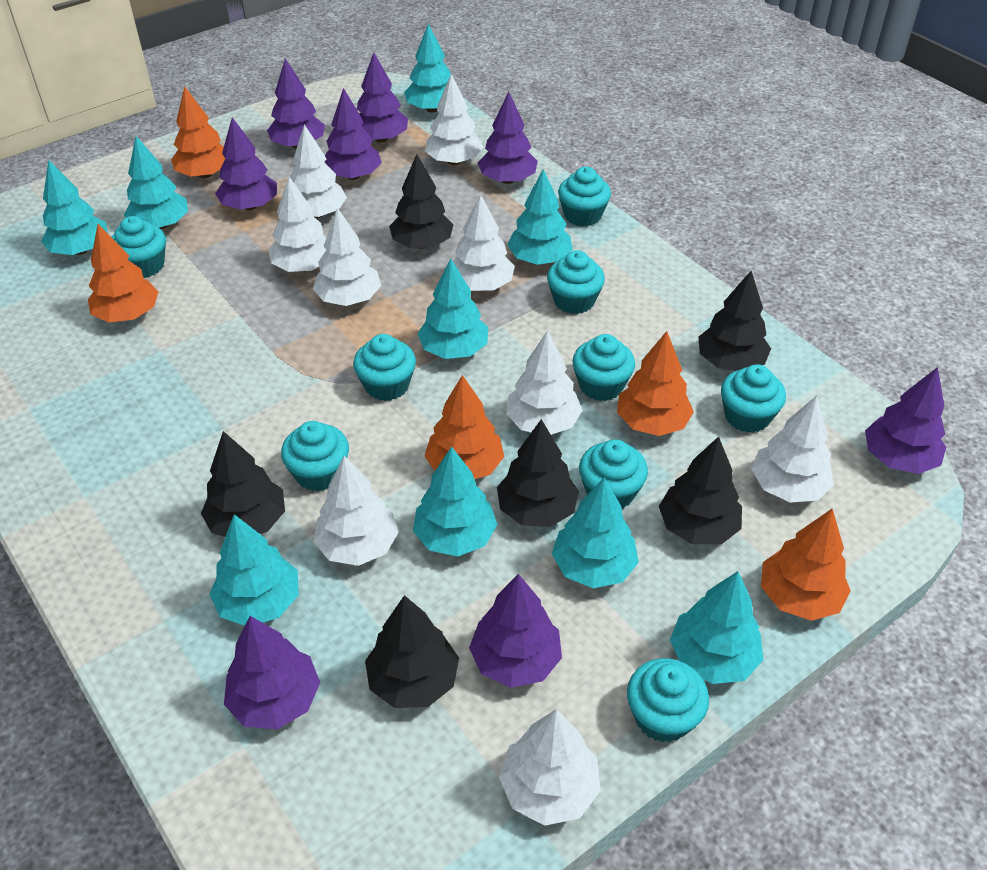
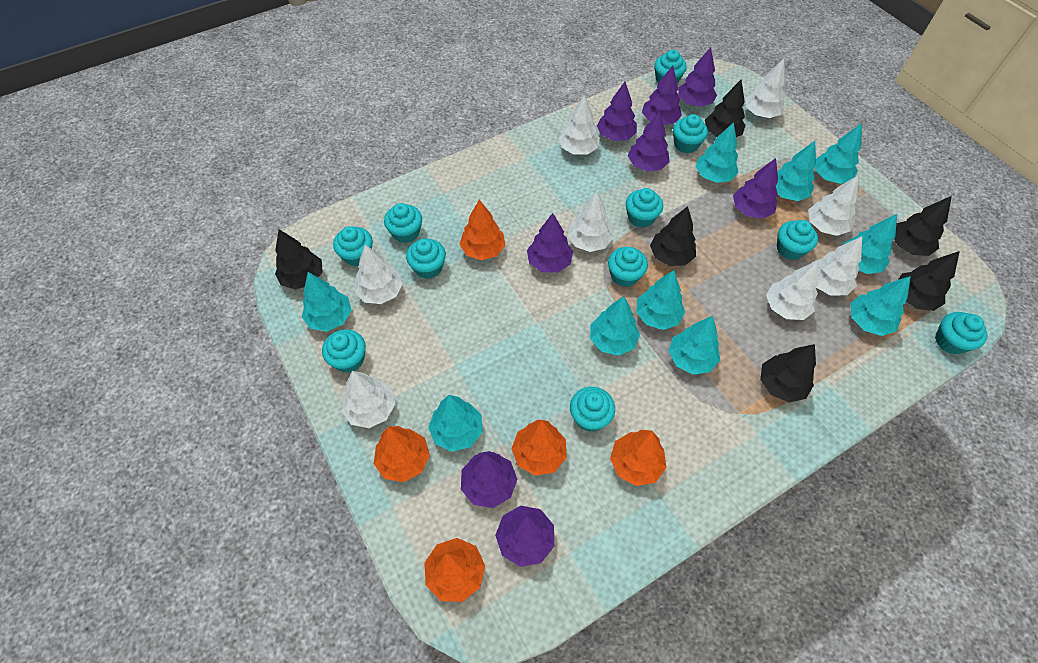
turquoise cupcake: 9 -> 11
turquoise tree: 9 -> 10
white tree: 9 -> 8

